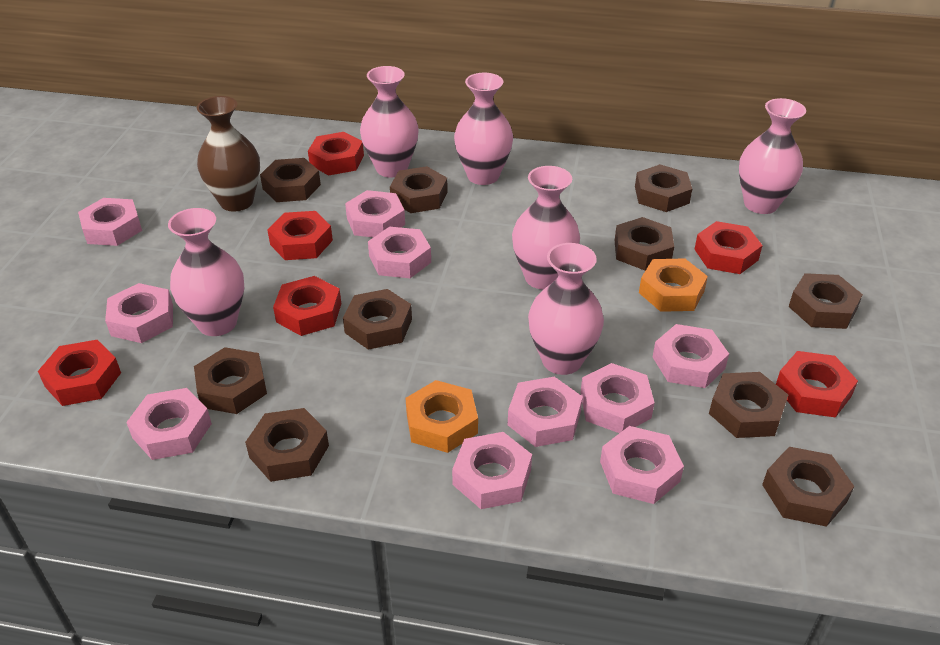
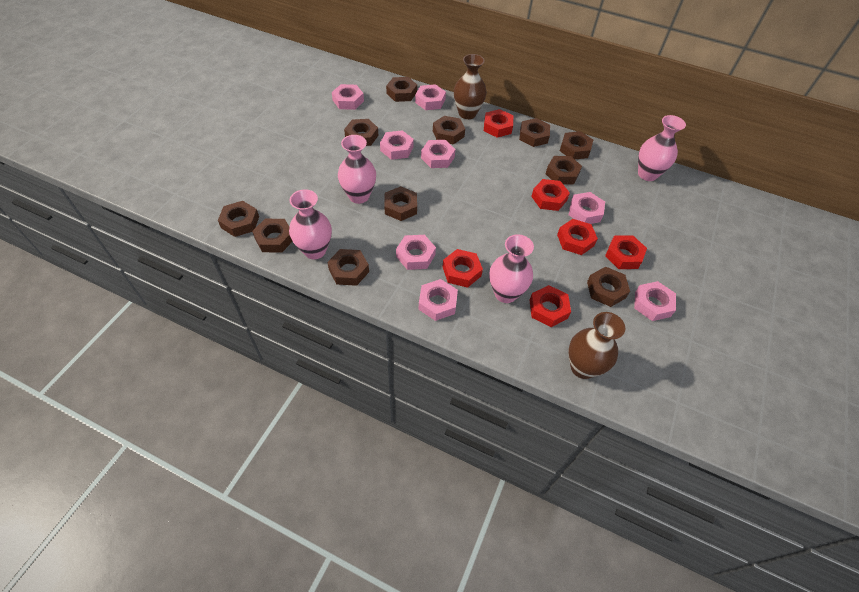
brown nut: 10 -> 11
brown vase: 1 -> 2
orange nut: 2 -> 0
pink nut: 10 -> 8
pink vase: 6 -> 4

